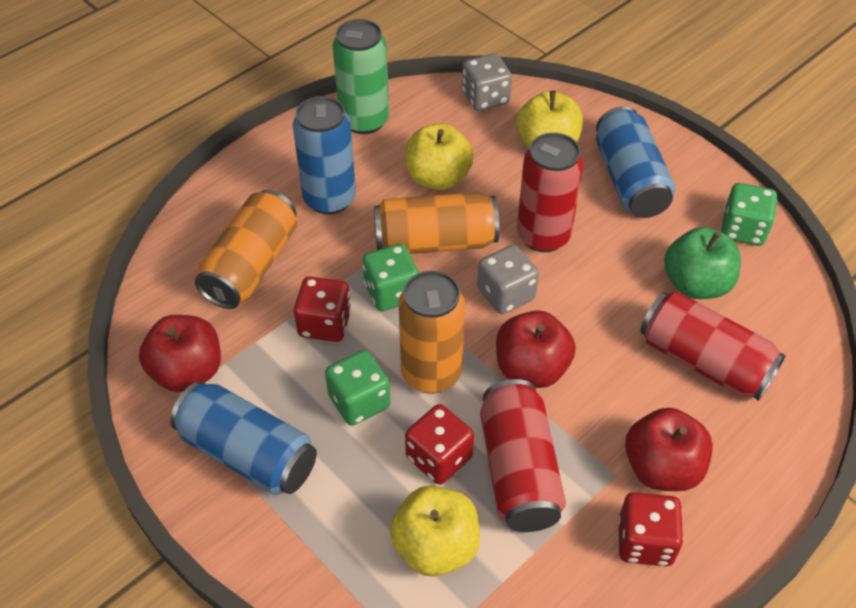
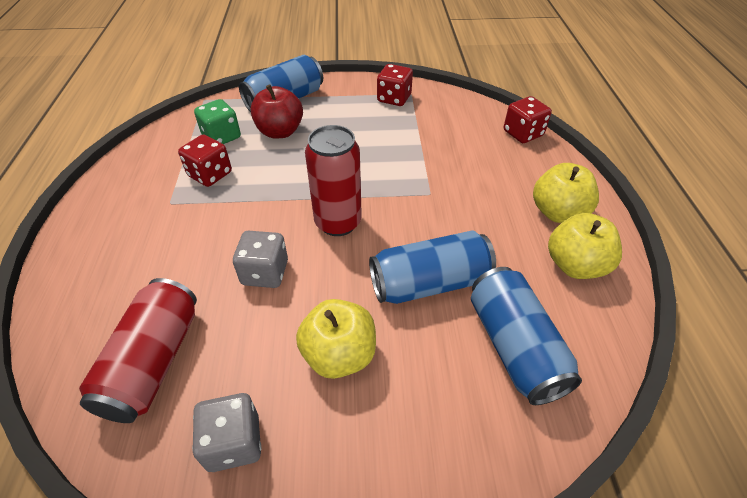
green apple: 1 -> 0
green can: 1 -> 0
green dice: 3 -> 1
orange can: 3 -> 0
red apple: 3 -> 1
red can: 3 -> 2

